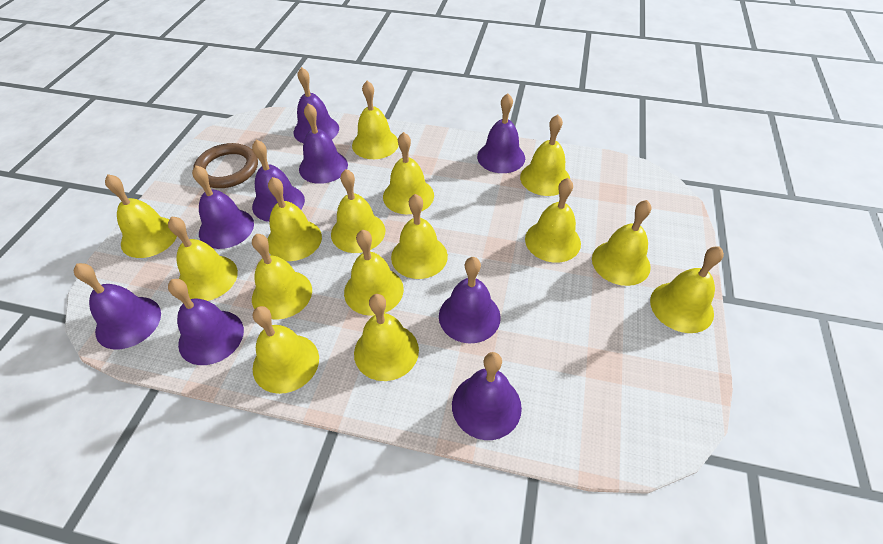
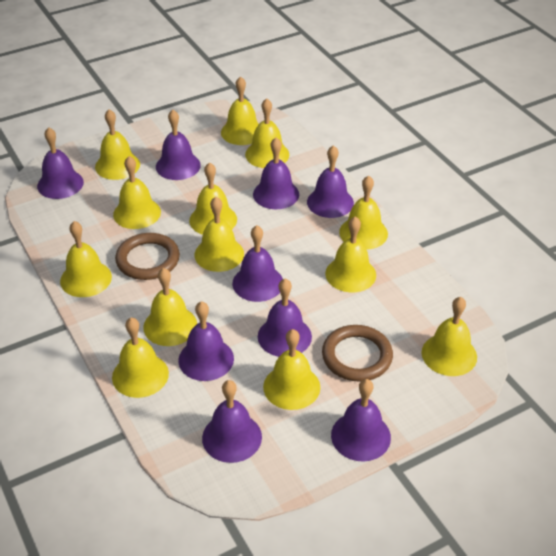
brown ring: 1 -> 2
yellow bell: 15 -> 13

